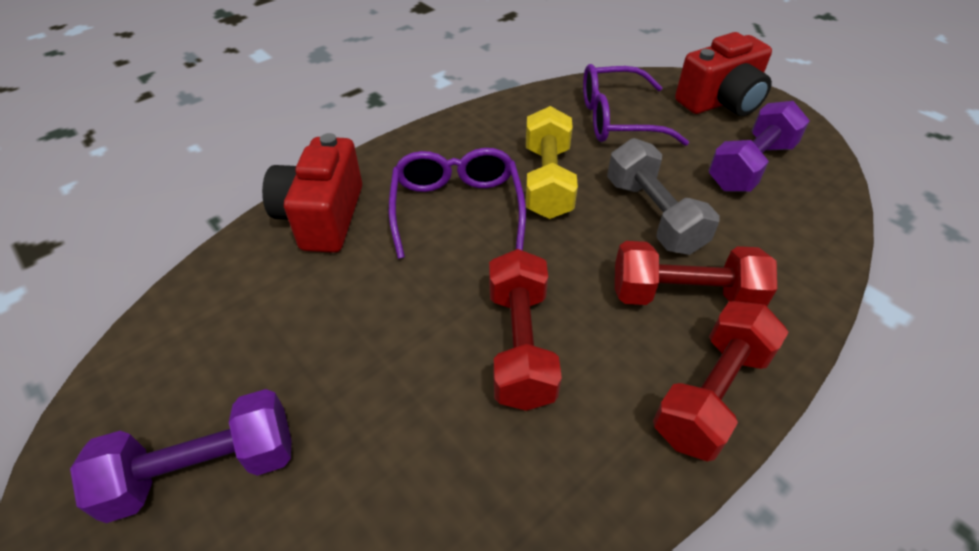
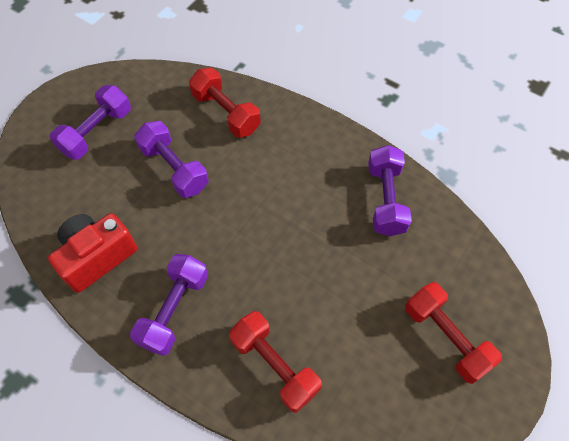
grey dumbbell: 1 -> 0
purple dumbbell: 2 -> 4
purple glasses: 2 -> 0
red camera: 2 -> 1
yellow dumbbell: 1 -> 0

